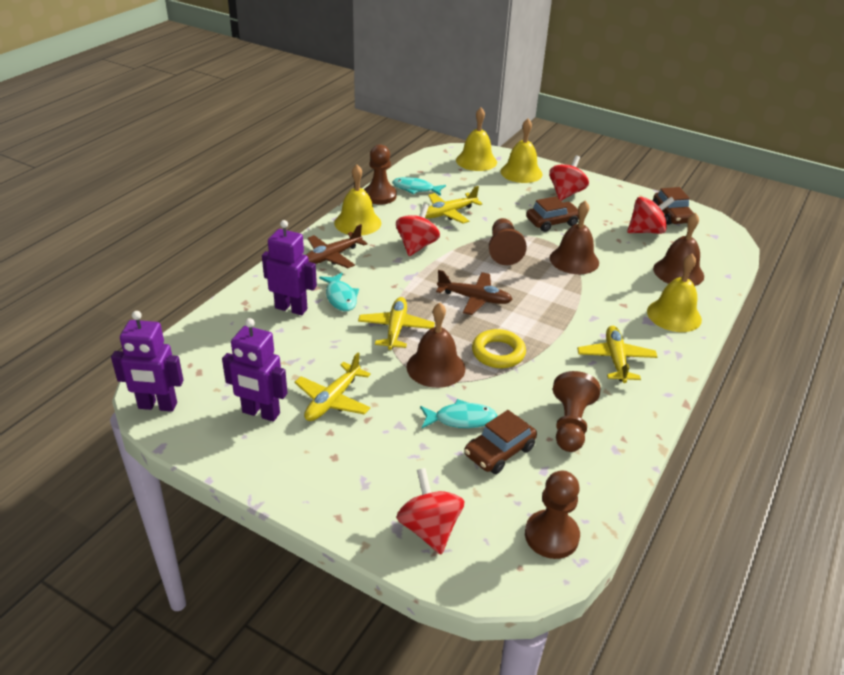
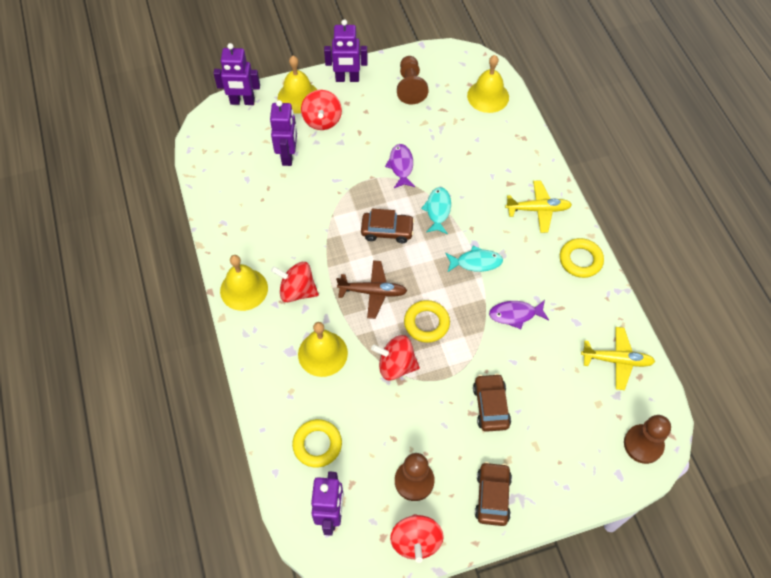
brown bell: 3 -> 0
brown pawn: 4 -> 3
brown plane: 2 -> 1
purple fish: 0 -> 2
purple robot: 3 -> 4
turquoise fish: 3 -> 2
yellow plane: 4 -> 2
yellow ring: 1 -> 3

